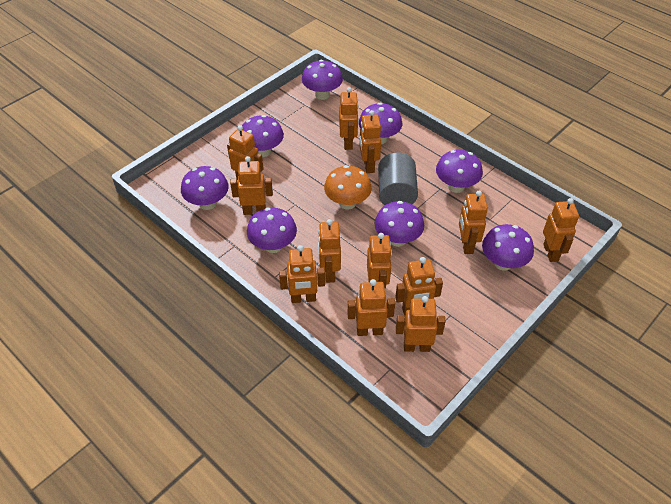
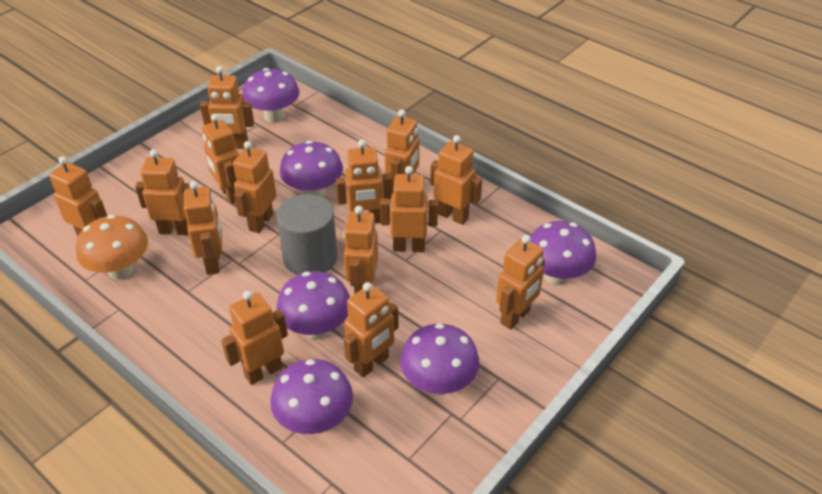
orange robot: 12 -> 14
purple mushroom: 8 -> 6

